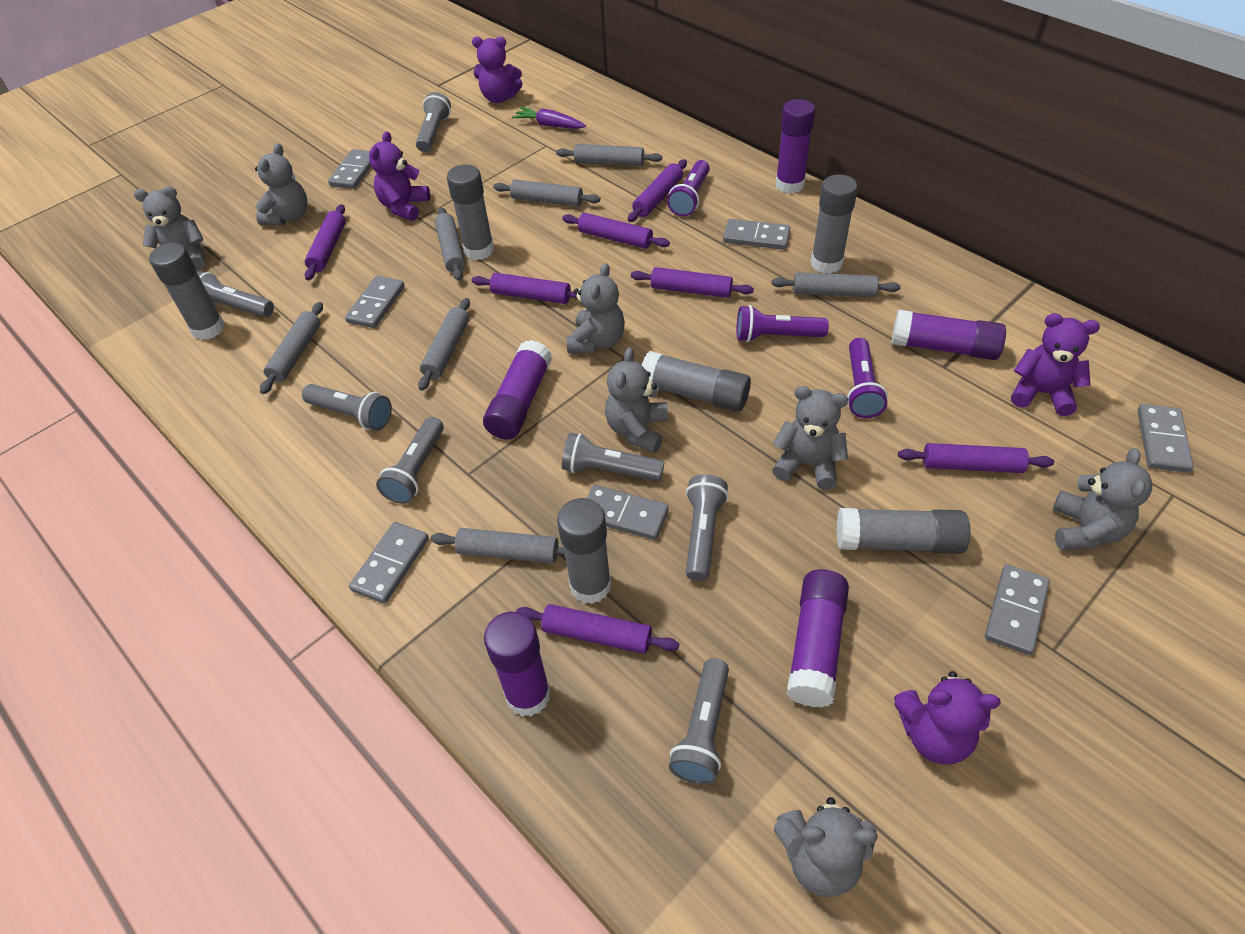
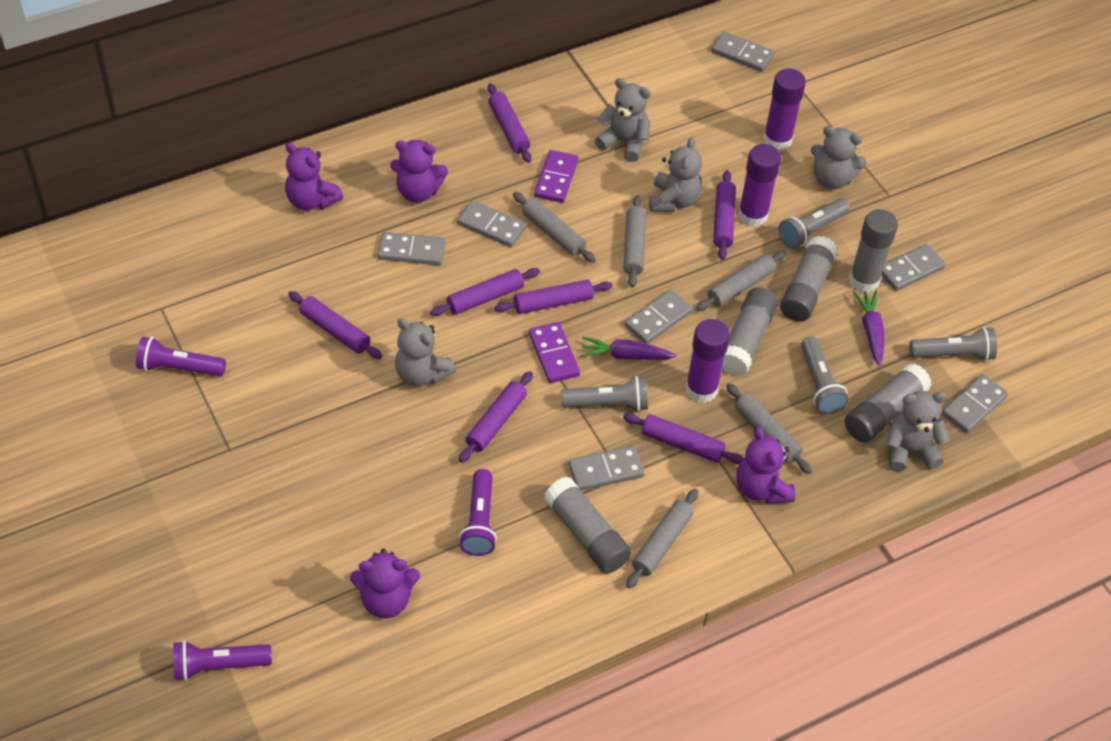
grey flashlight: 7 -> 4
grey glue stick: 6 -> 5
grey rolling pin: 7 -> 5
grey teddy bear: 7 -> 5
purple carrot: 1 -> 2
purple domino: 0 -> 2
purple glue stick: 5 -> 3

